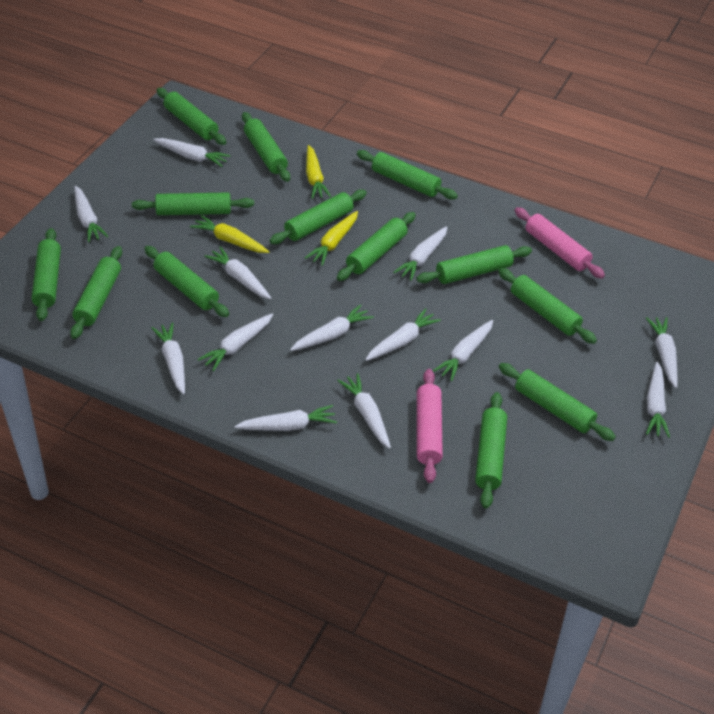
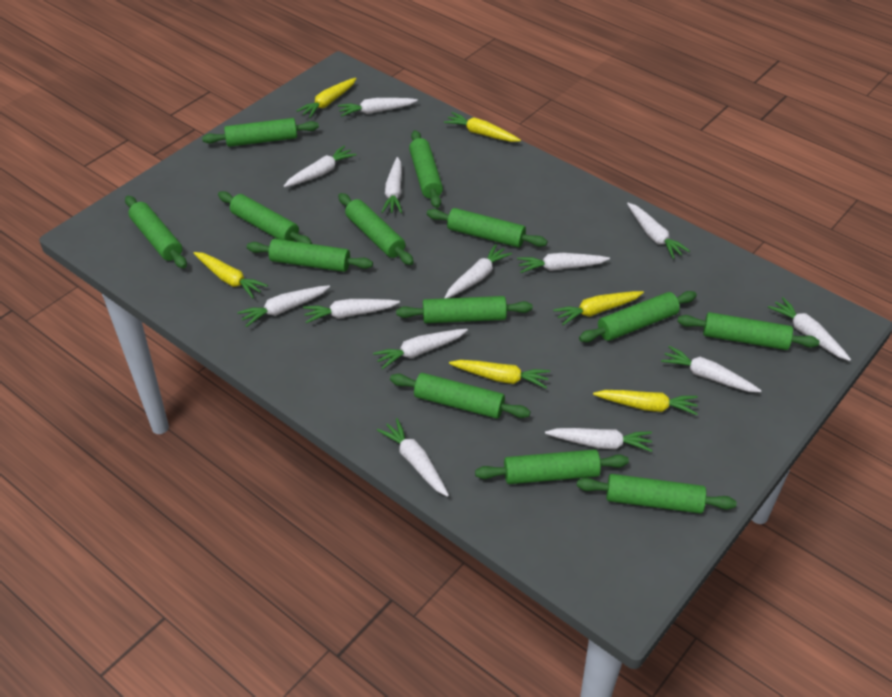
pink rolling pin: 2 -> 0
yellow carrot: 3 -> 6

